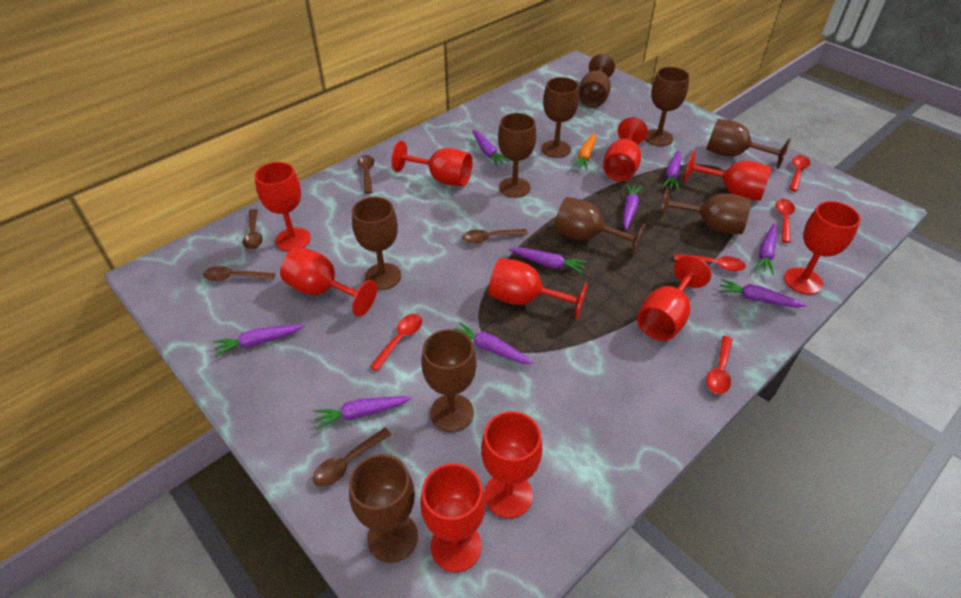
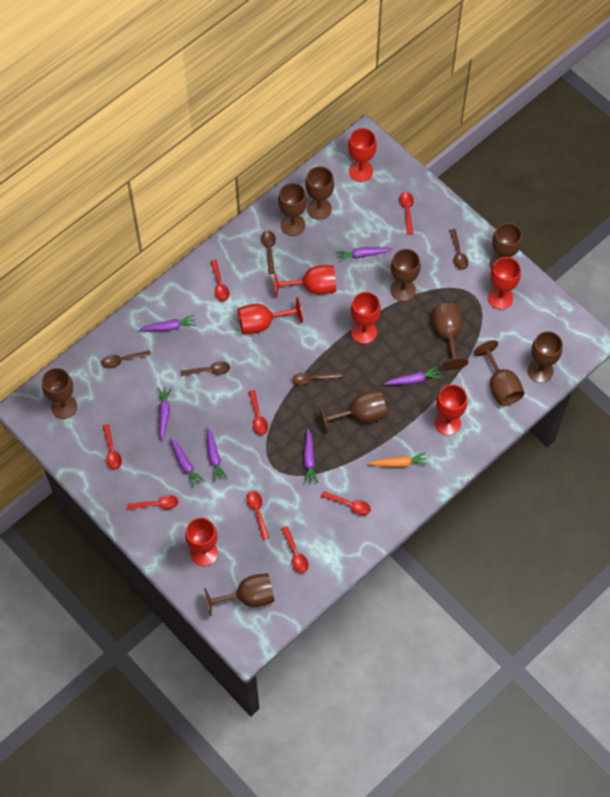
purple carrot: 9 -> 7
red goblet: 10 -> 7
red spoon: 5 -> 8

